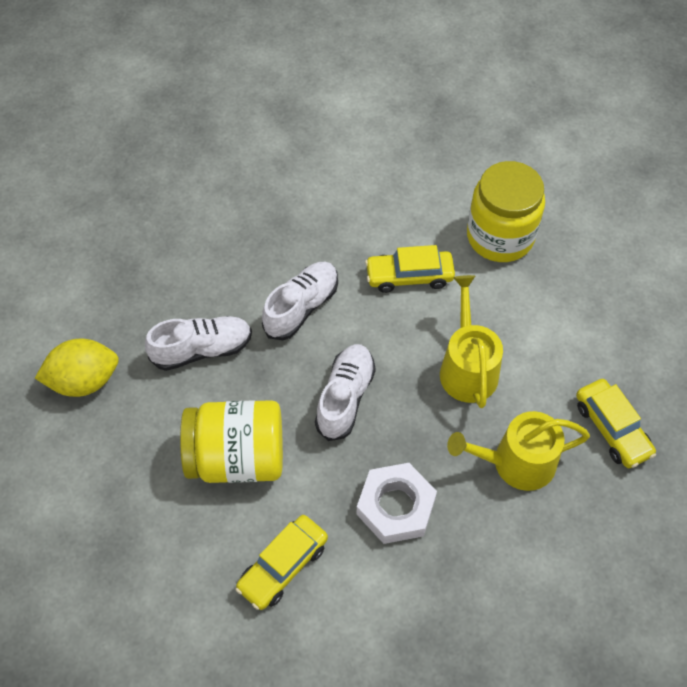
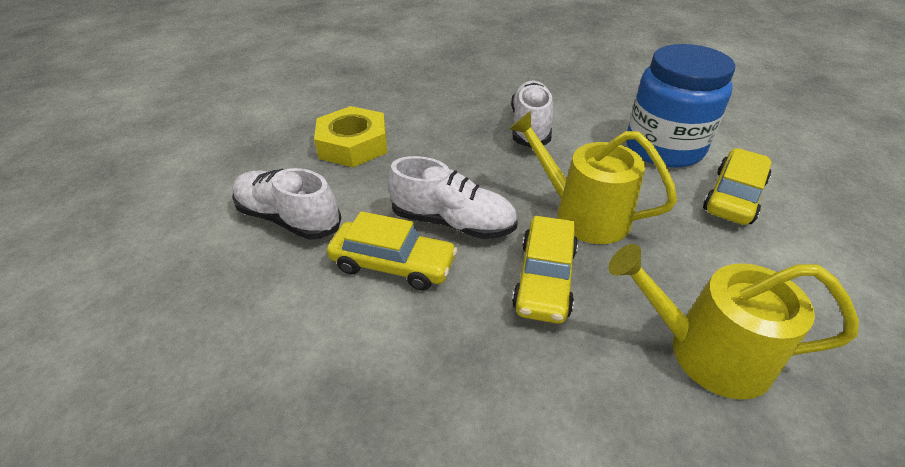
blue jar: 0 -> 1
white nut: 1 -> 0
yellow jar: 2 -> 0
yellow lemon: 1 -> 0
yellow nut: 0 -> 1

